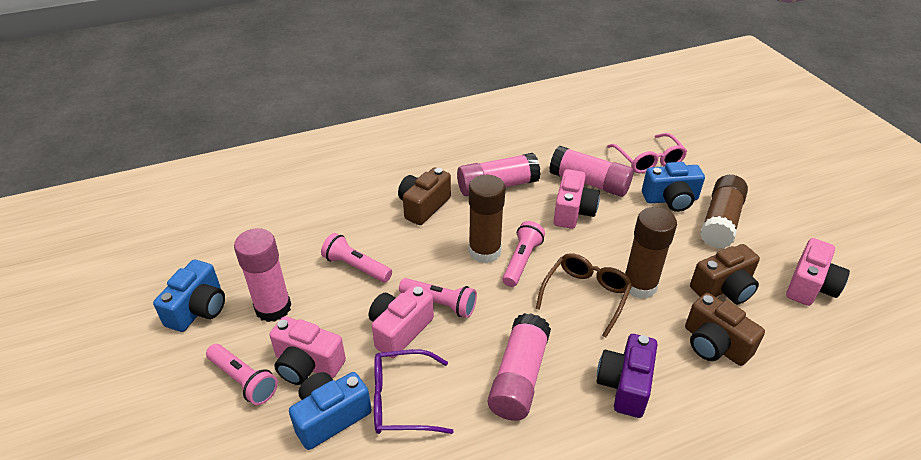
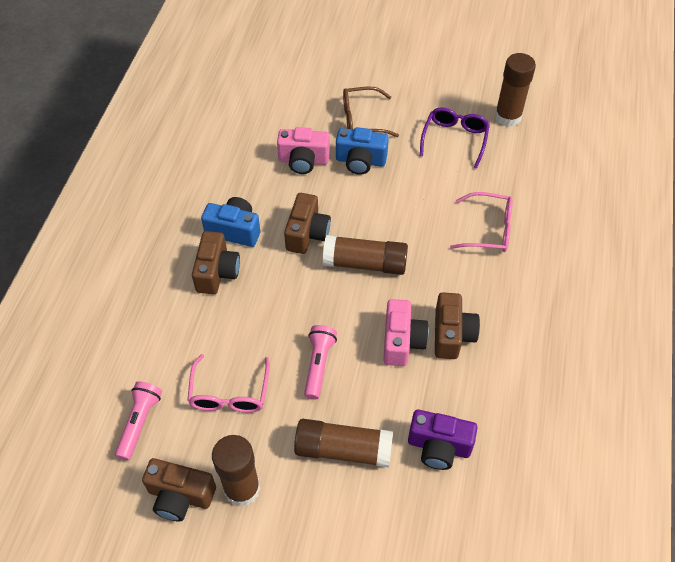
blue camera: 3 -> 2
brown camera: 3 -> 4
brown glue stick: 3 -> 4
pink camera: 4 -> 2
pink flashlight: 4 -> 2
pink glasses: 1 -> 2
pink glue stick: 4 -> 0

